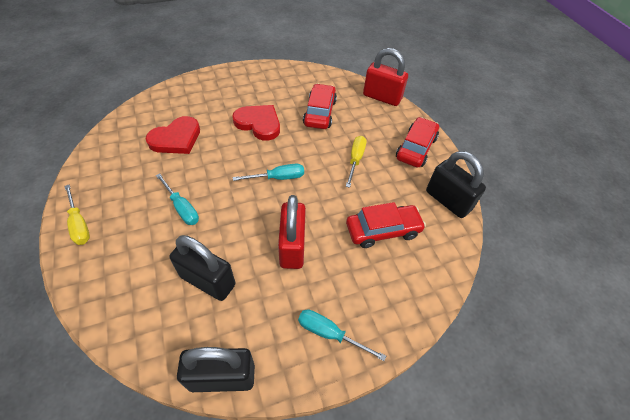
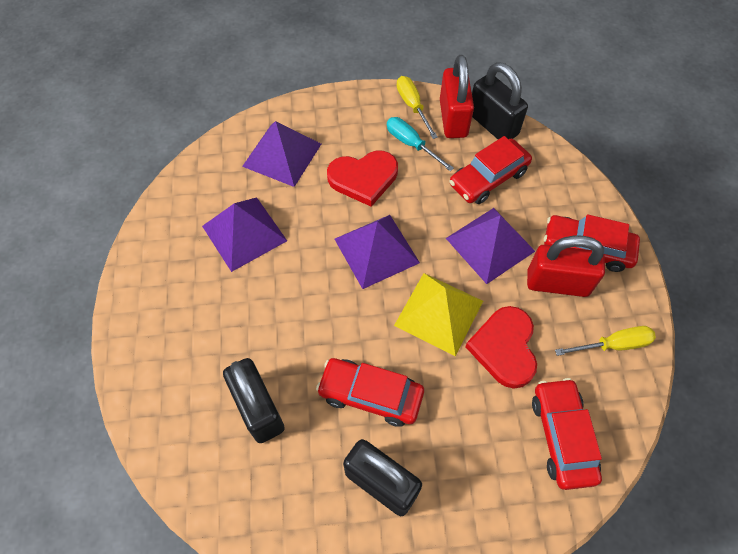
purple pyramid: 0 -> 4
red car: 3 -> 4
turquoise screwdriver: 3 -> 1
yellow pyramid: 0 -> 1

